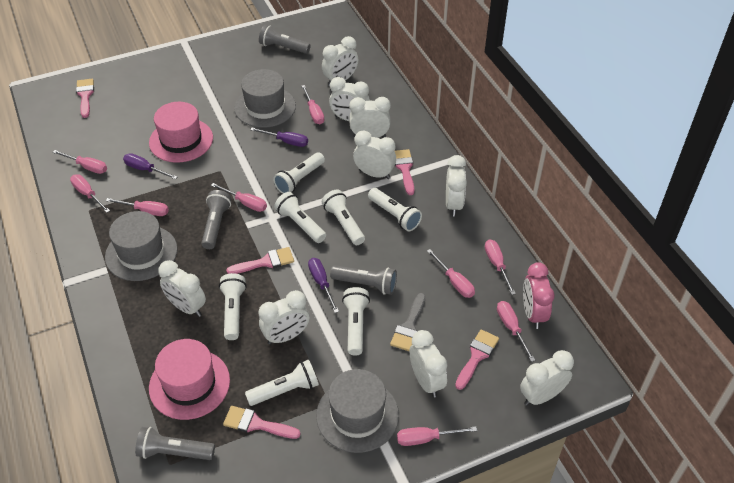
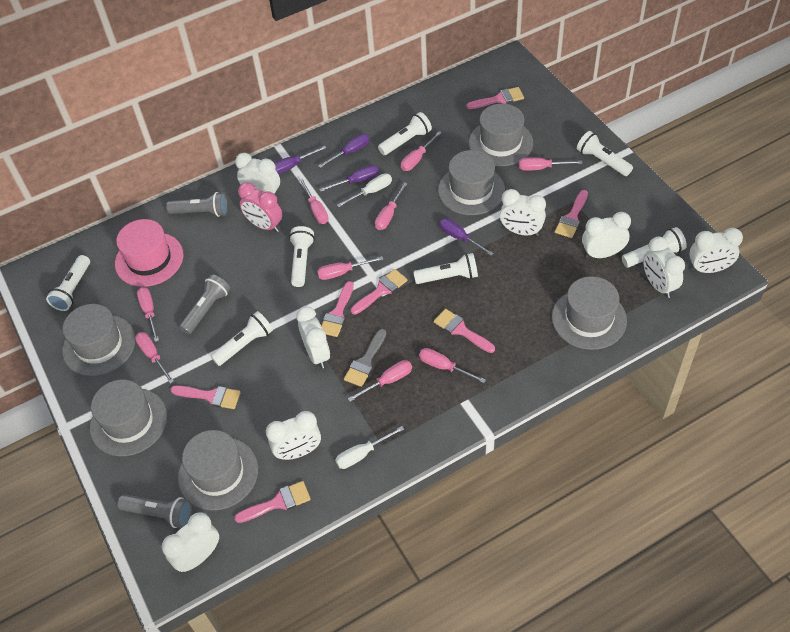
grey flashlight: 4 -> 3
grey hat: 3 -> 6
pink brush: 5 -> 7
pink hat: 2 -> 1
purple screwdriver: 3 -> 4
white clock: 9 -> 8
white screwdriver: 0 -> 2

